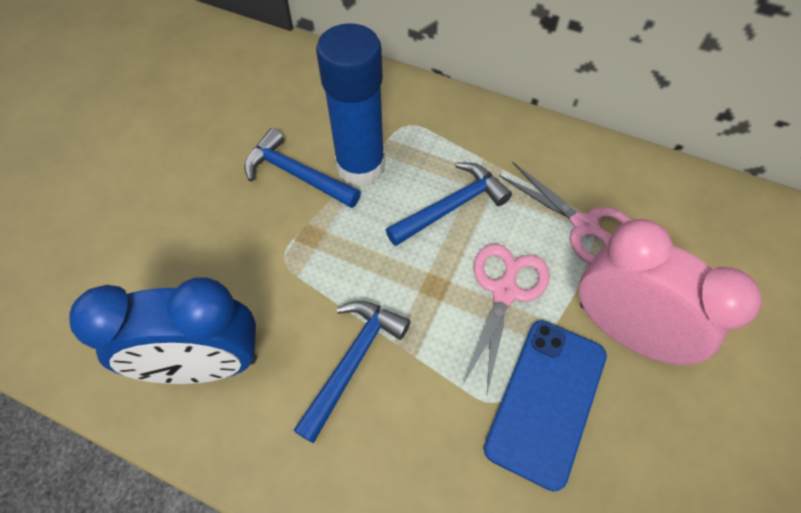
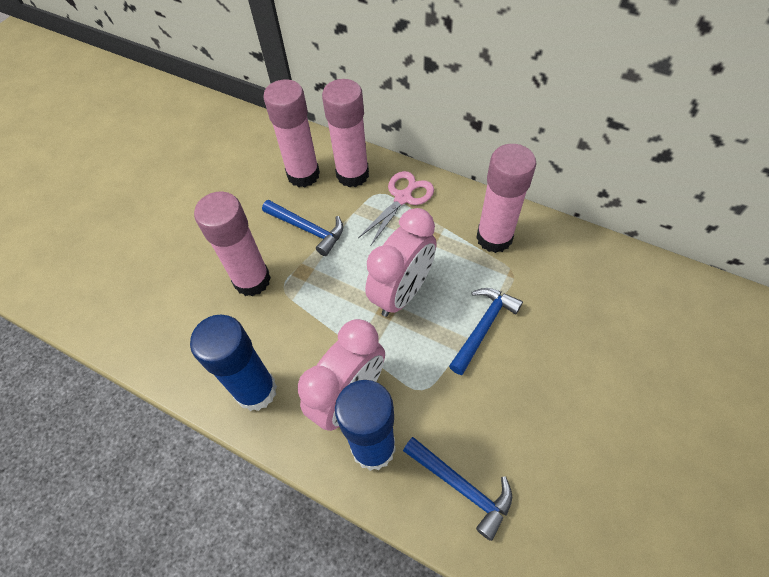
blue clock: 1 -> 0
blue glue stick: 1 -> 2
blue phone: 1 -> 0
pink clock: 1 -> 2
pink glue stick: 0 -> 4
pink scissors: 2 -> 1

